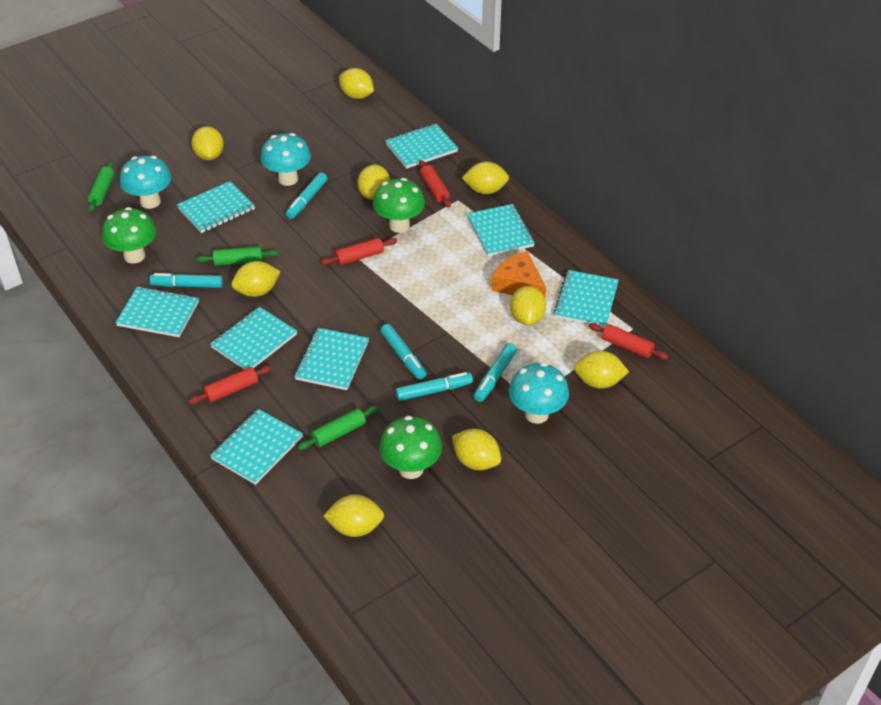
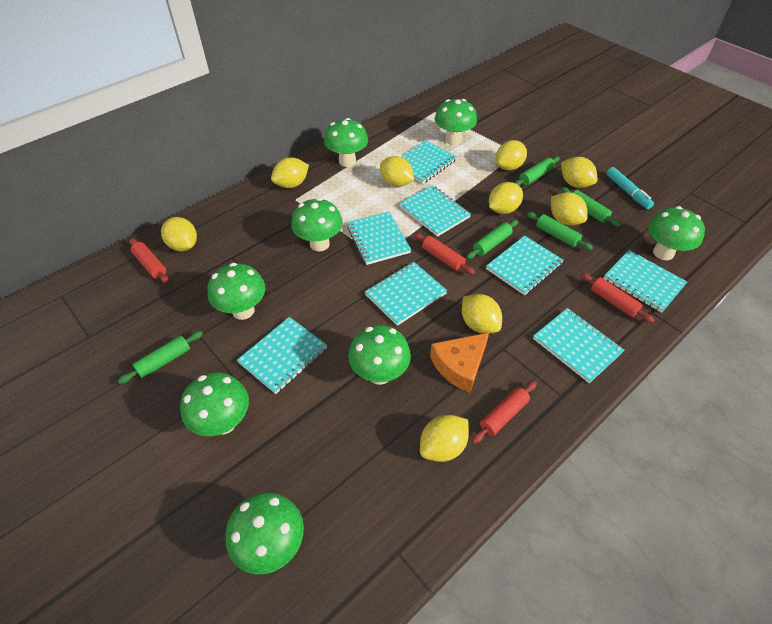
green mushroom: 3 -> 8
green rolling pin: 3 -> 5
turquoise marker: 5 -> 1
turquoise mushroom: 3 -> 0

